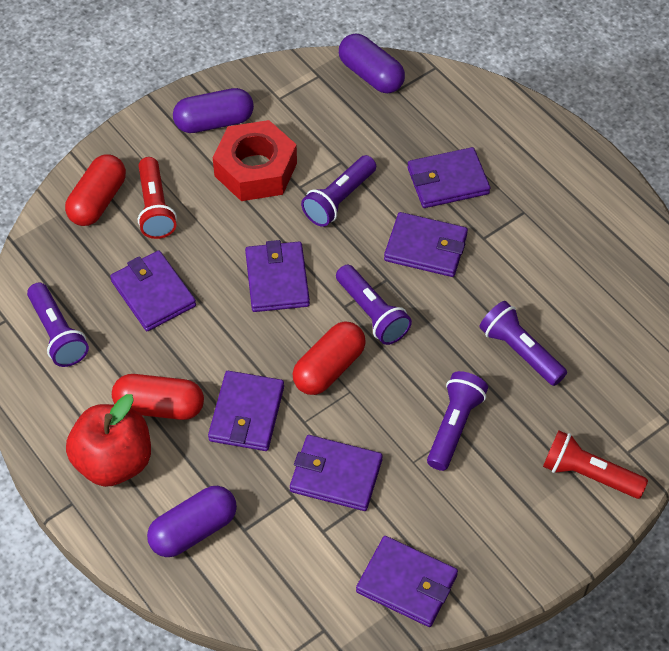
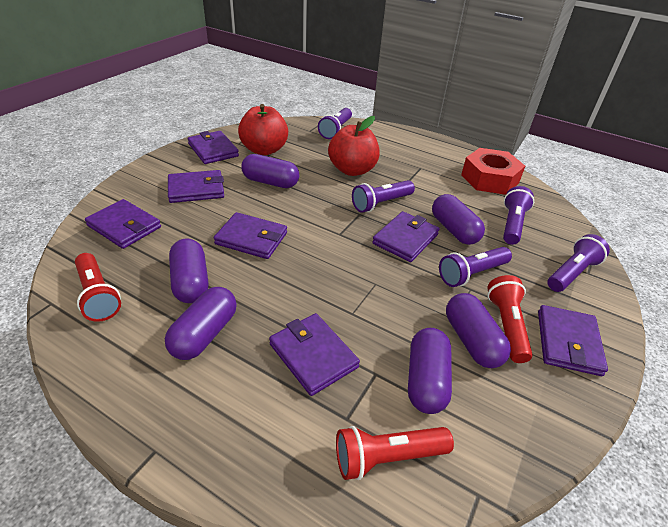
purple capsule: 3 -> 6
red apple: 1 -> 2
red capsule: 3 -> 0
red flashlight: 2 -> 3

